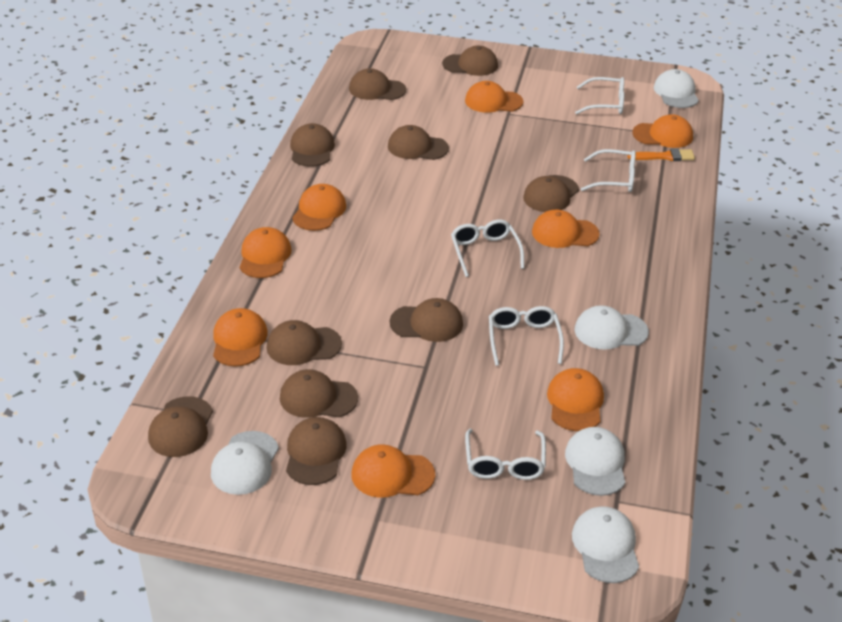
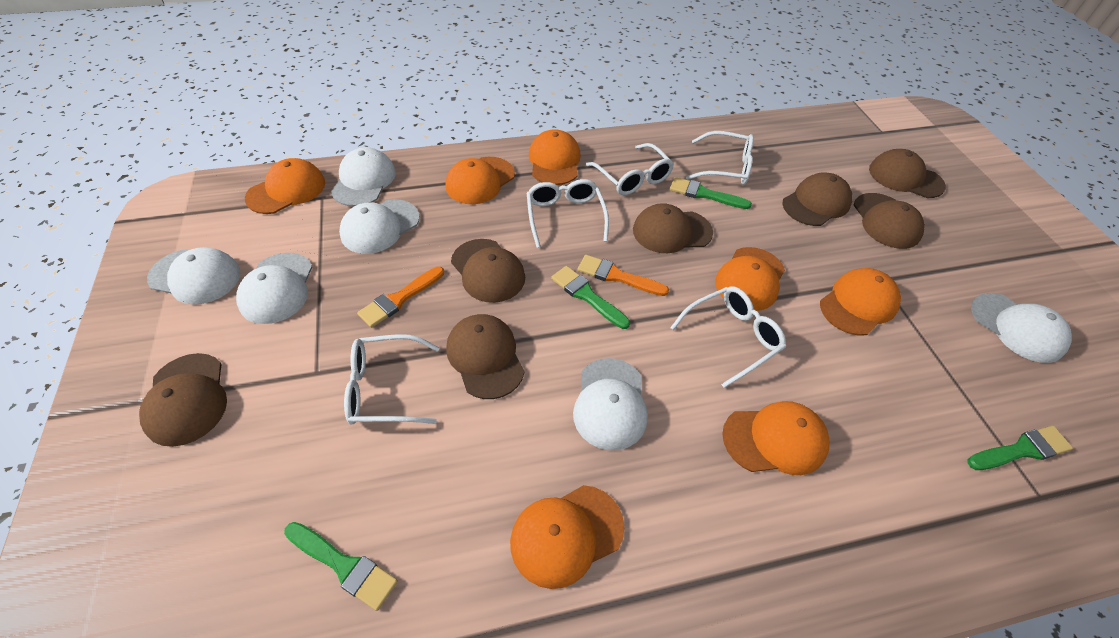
brown cap: 10 -> 7
green brush: 0 -> 4
orange brush: 1 -> 2
orange cap: 8 -> 7
white cap: 5 -> 6

